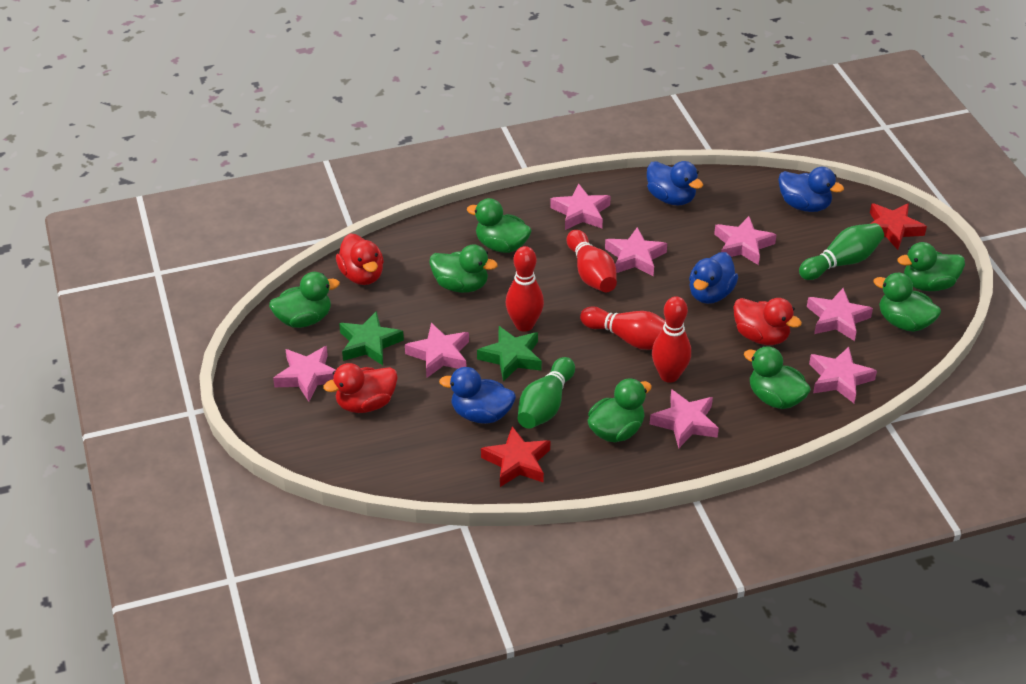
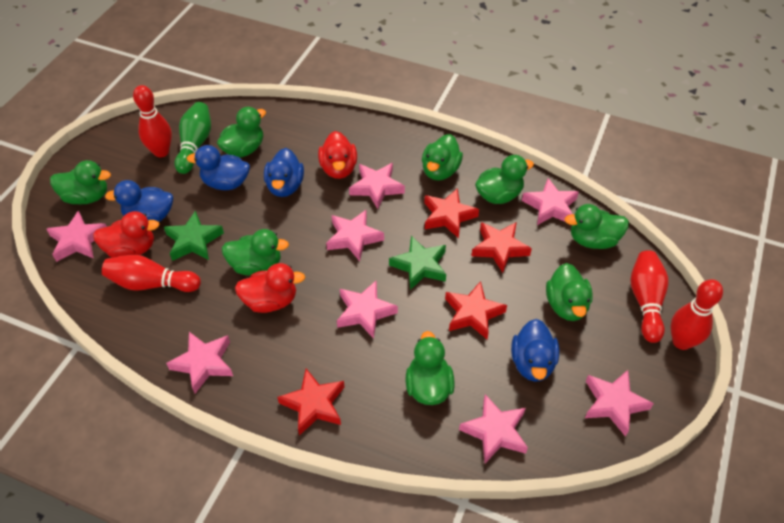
green bowling pin: 2 -> 1
green duck: 7 -> 8
red star: 2 -> 4

